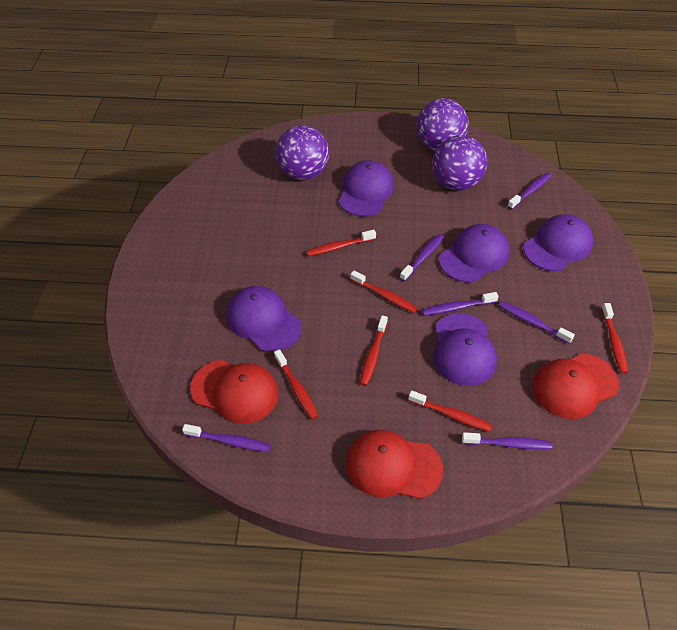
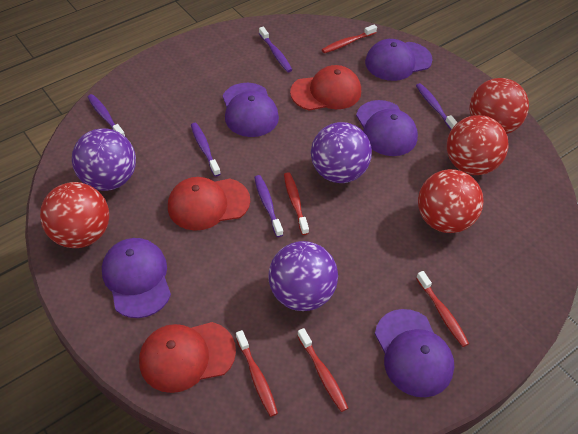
purple toothbrush: 6 -> 5
red ball: 0 -> 4
red toothbrush: 6 -> 5

